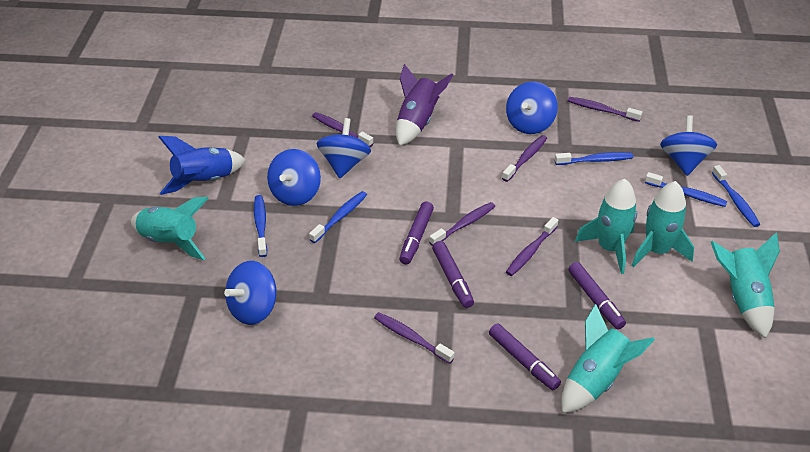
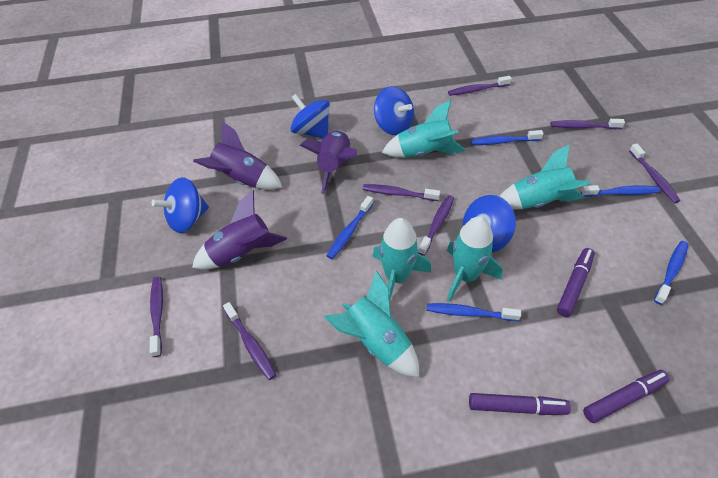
blue rocket: 1 -> 0
blue spinning top: 5 -> 4
purple marker: 4 -> 3
purple rocket: 1 -> 3
purple toothbrush: 6 -> 7

